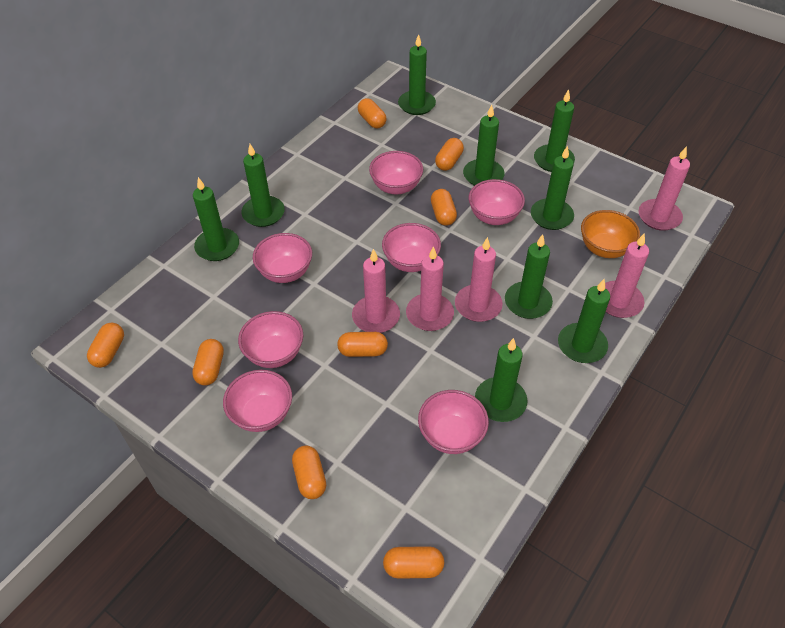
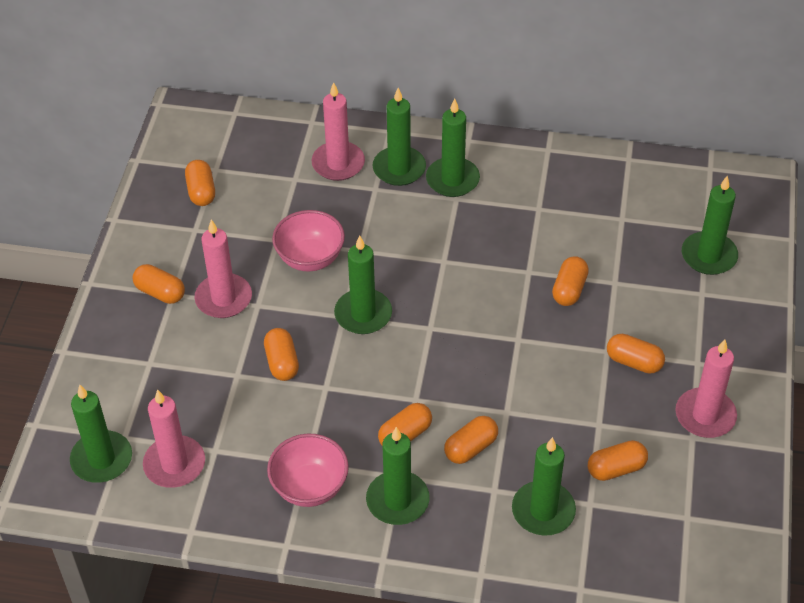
green candle: 9 -> 7
orange bowl: 1 -> 0
pink bowl: 7 -> 2
pink candle: 5 -> 4

